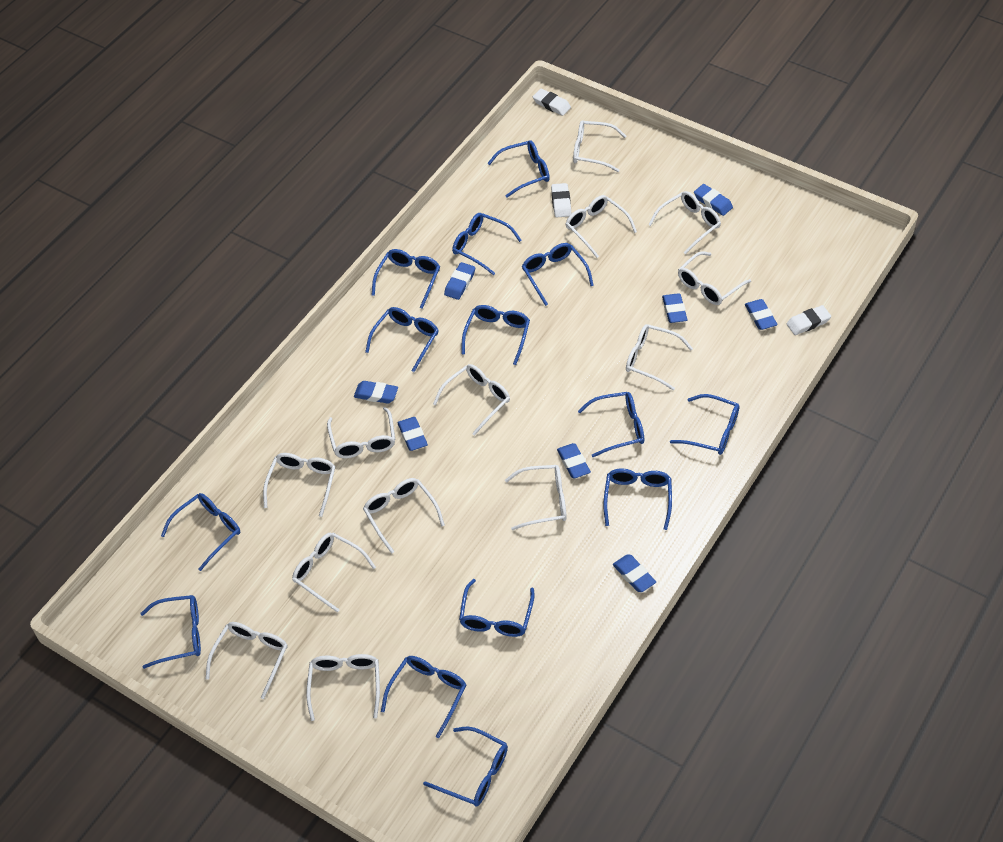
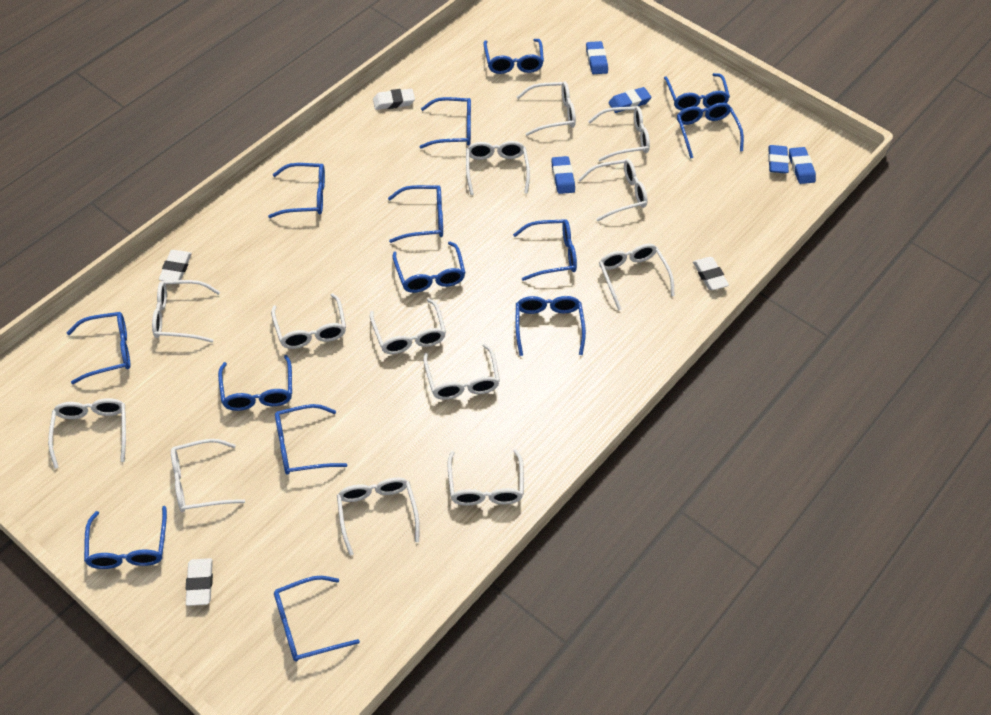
blue eraser: 8 -> 5
white eraser: 3 -> 4

